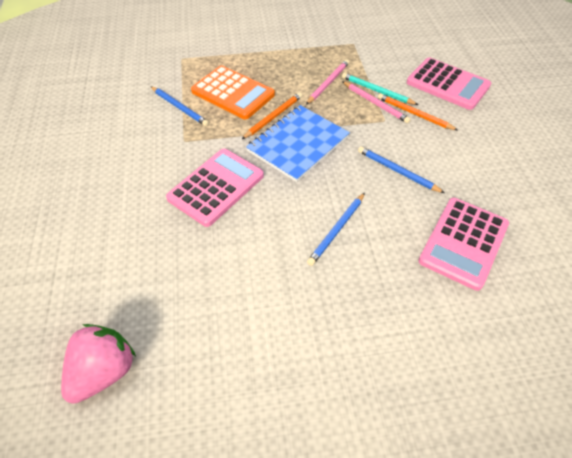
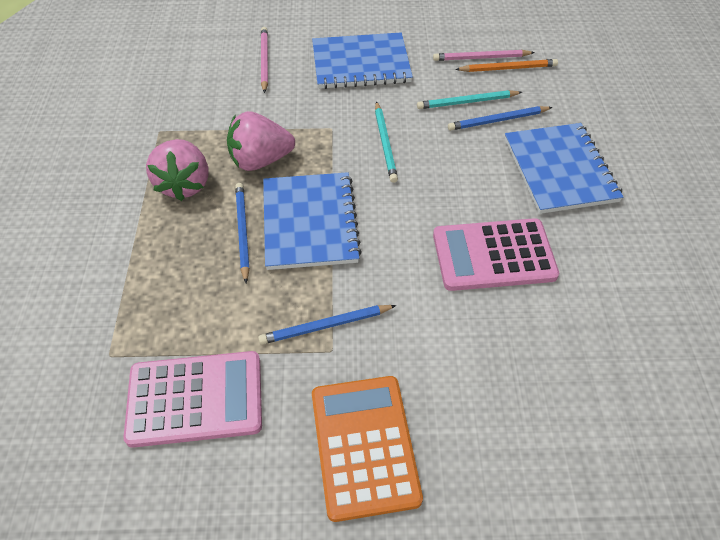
blue notebook: 1 -> 3
orange pencil: 2 -> 1
pink calculator: 3 -> 2
pink strawberry: 1 -> 2
turquoise pencil: 1 -> 2

